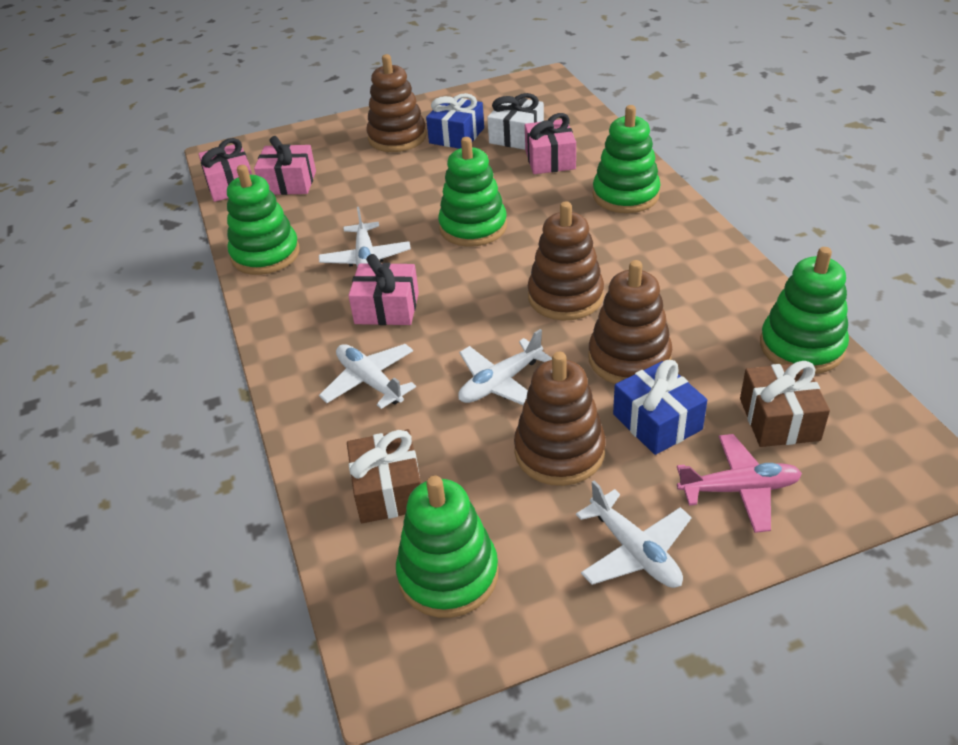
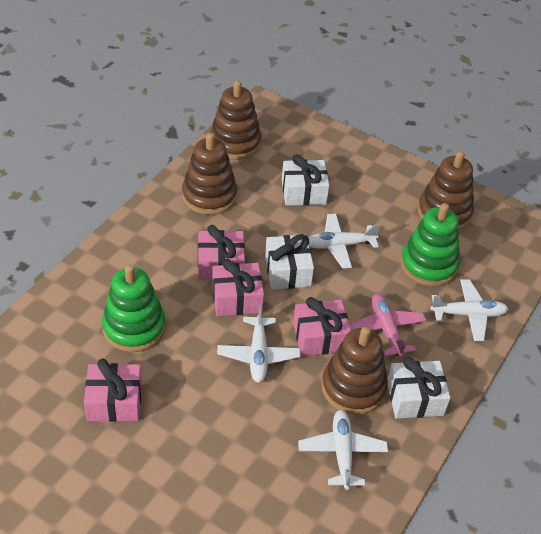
blue gift: 2 -> 0
brown gift: 2 -> 0
green stacking toy: 5 -> 2
white gift: 1 -> 3

